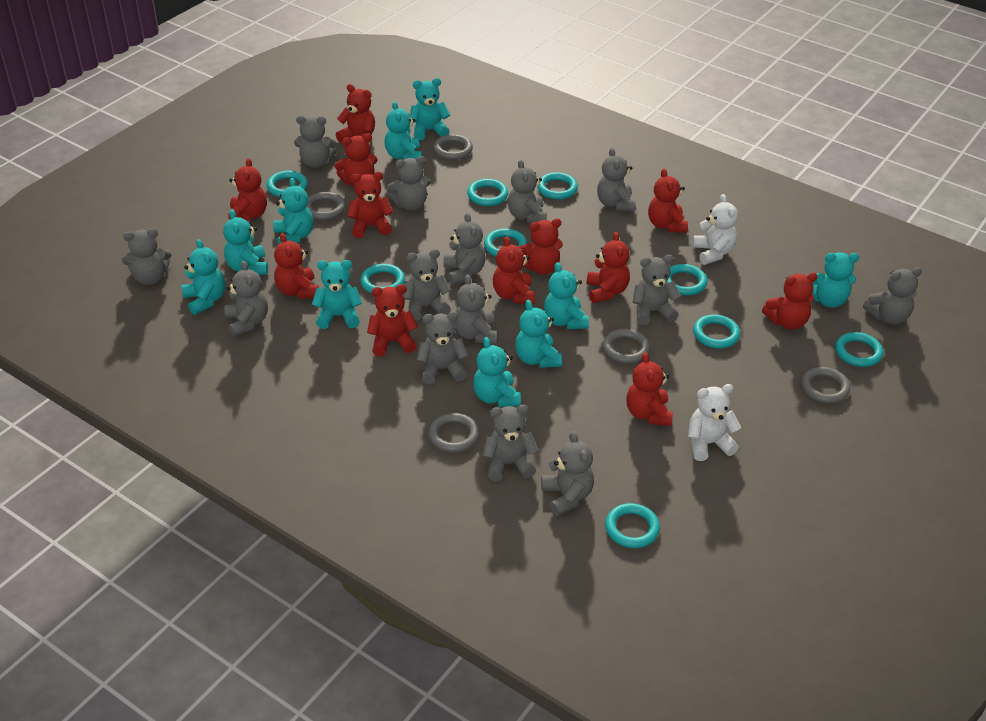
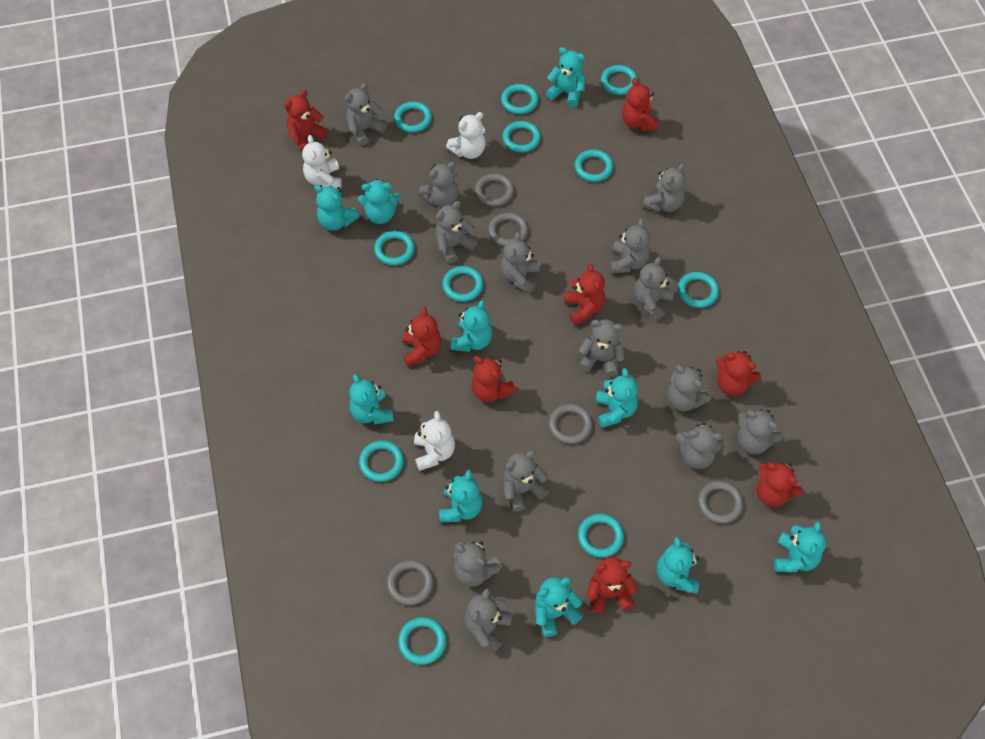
red teddy bear: 12 -> 8
turquoise ring: 9 -> 11
white teddy bear: 2 -> 3

